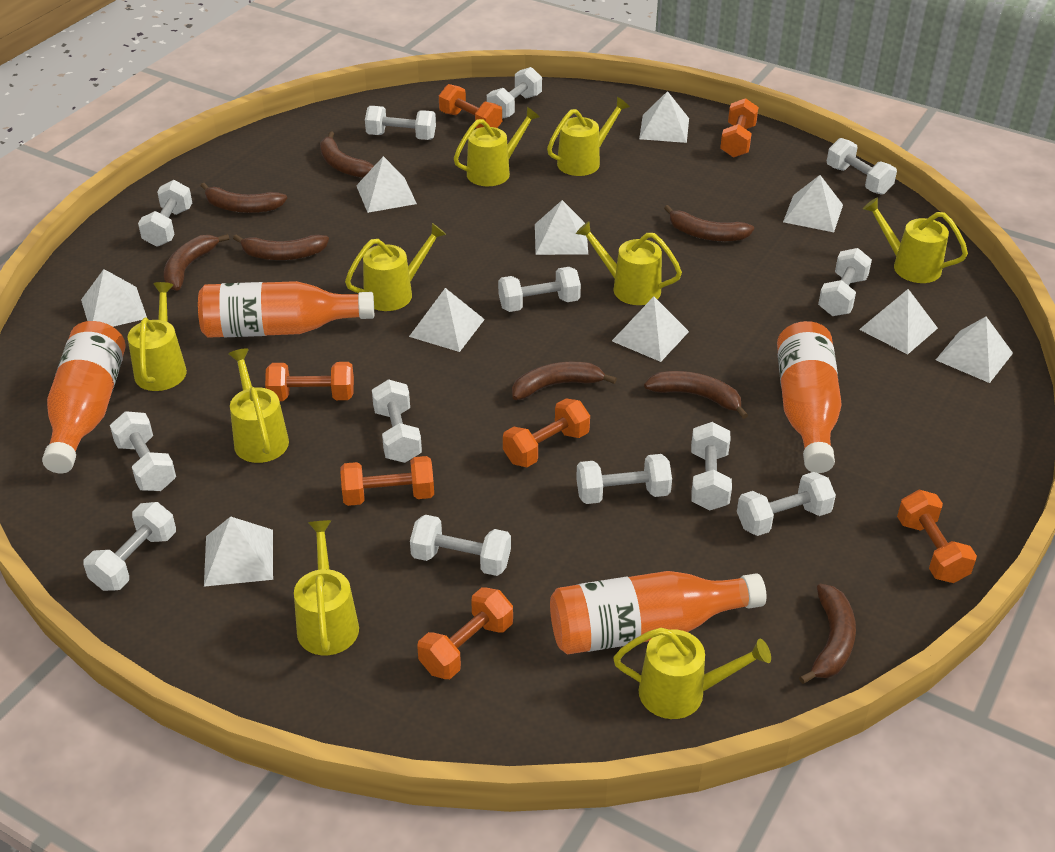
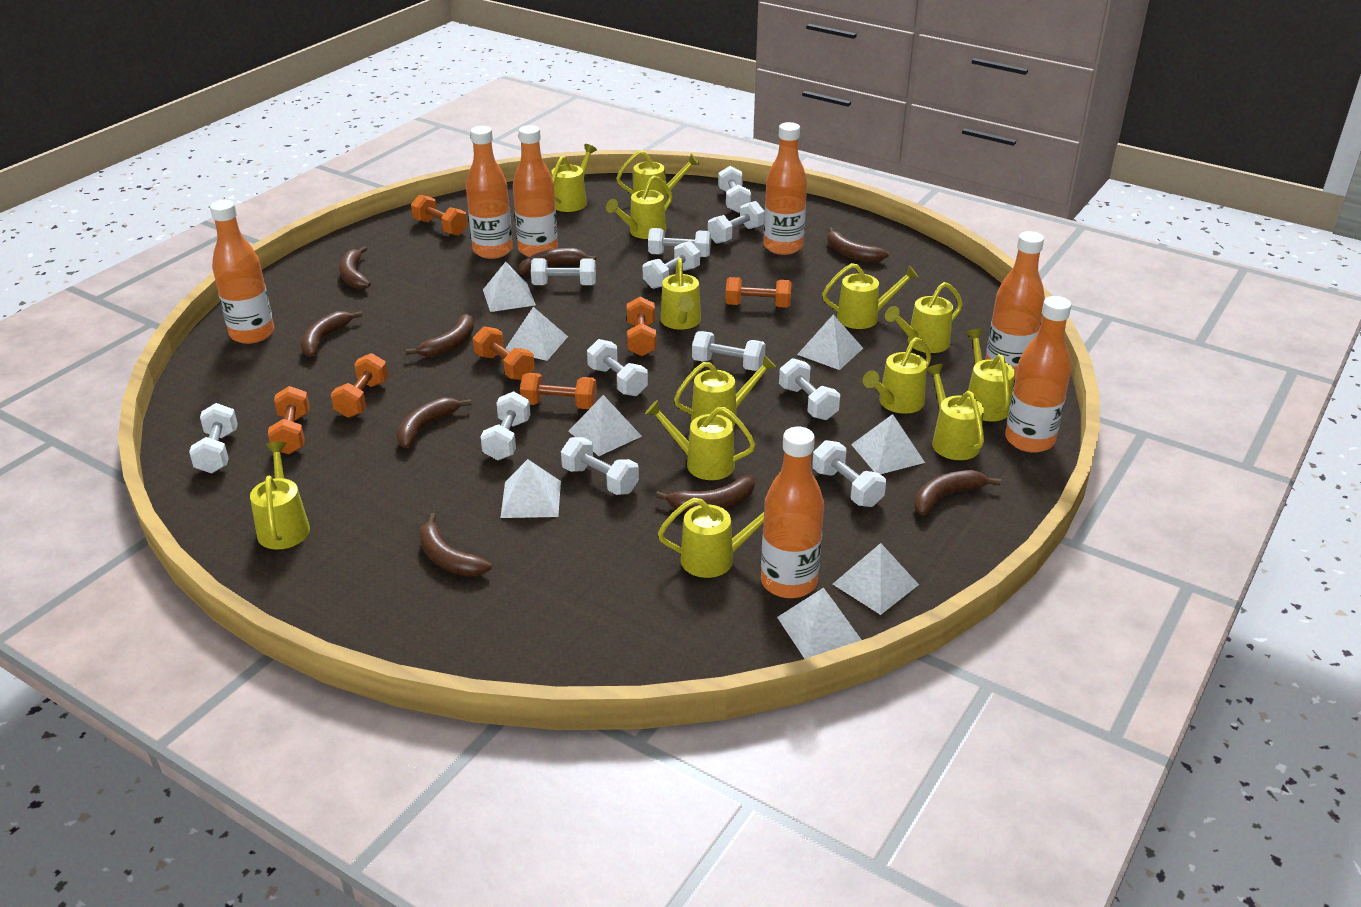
brown banana: 8 -> 9
orange bottle: 4 -> 7
white dumbbell: 13 -> 12
white pyramid: 10 -> 8
yellow watering can: 9 -> 13

